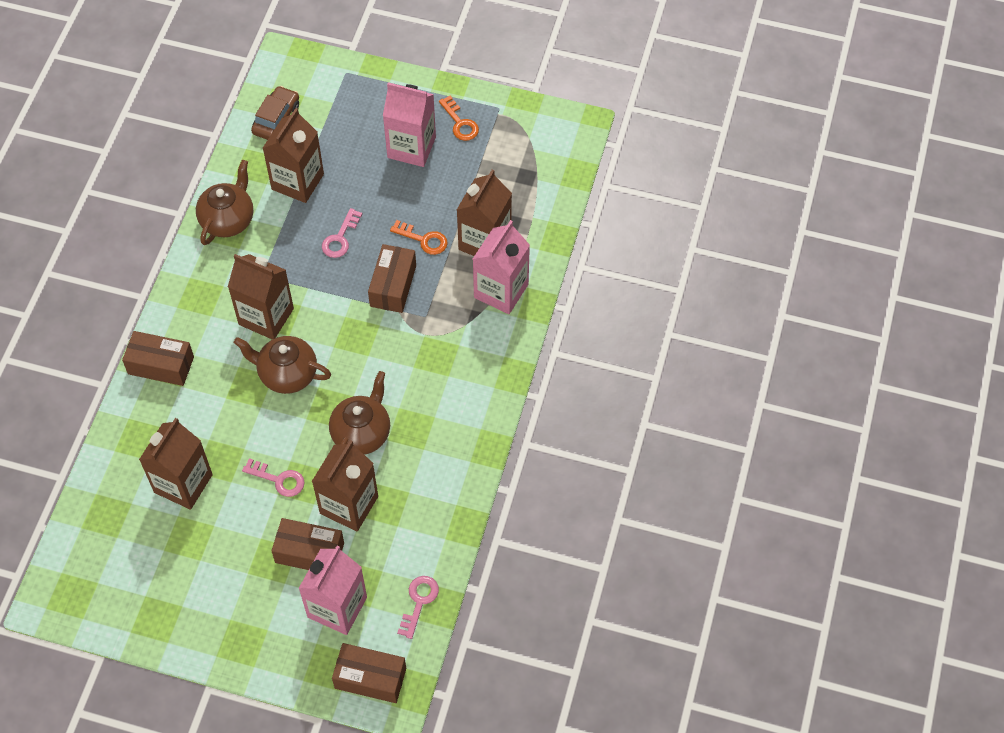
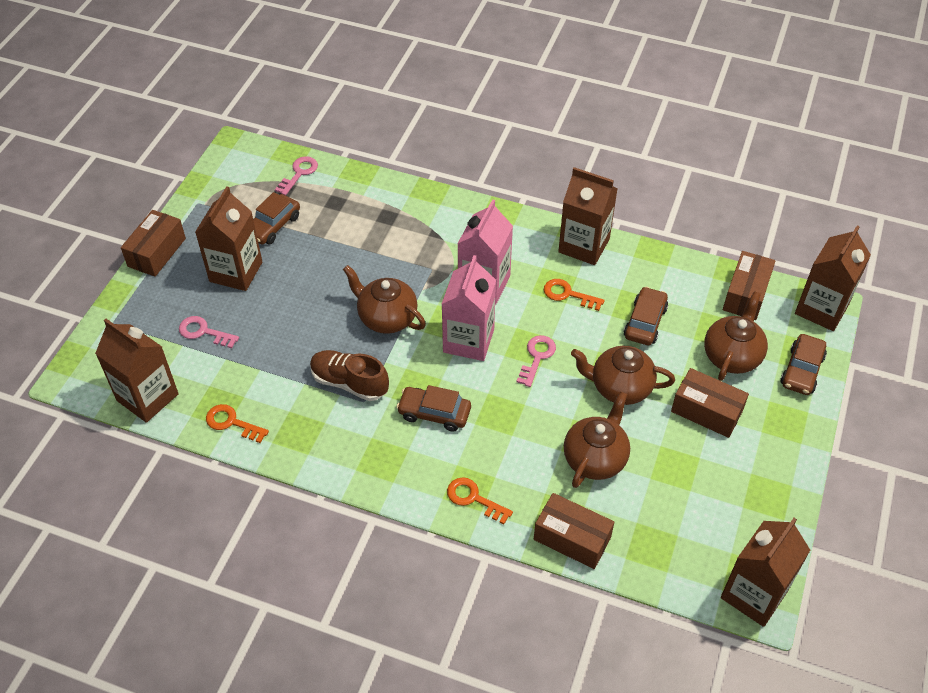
brown car: 1 -> 4
brown shoe: 0 -> 1
brown teapot: 3 -> 4
orange key: 2 -> 3
pink carton: 3 -> 2

